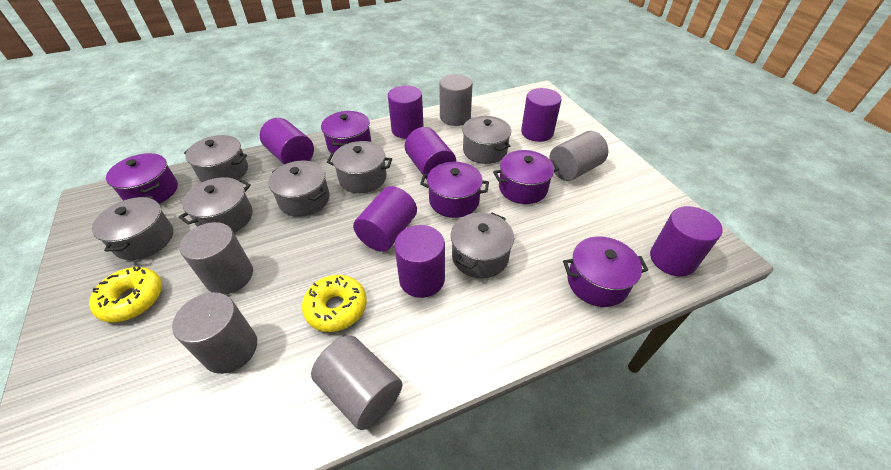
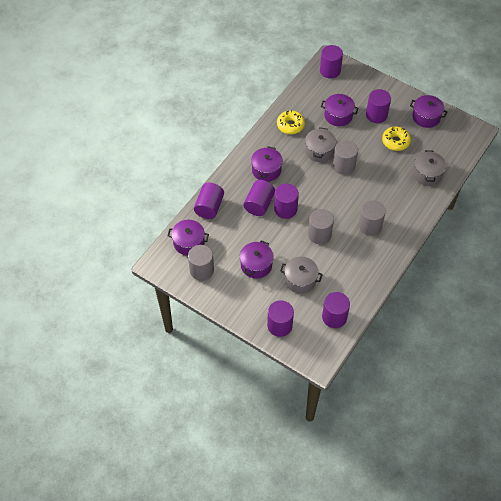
grey cylinder: 5 -> 4
grey pot: 7 -> 3

